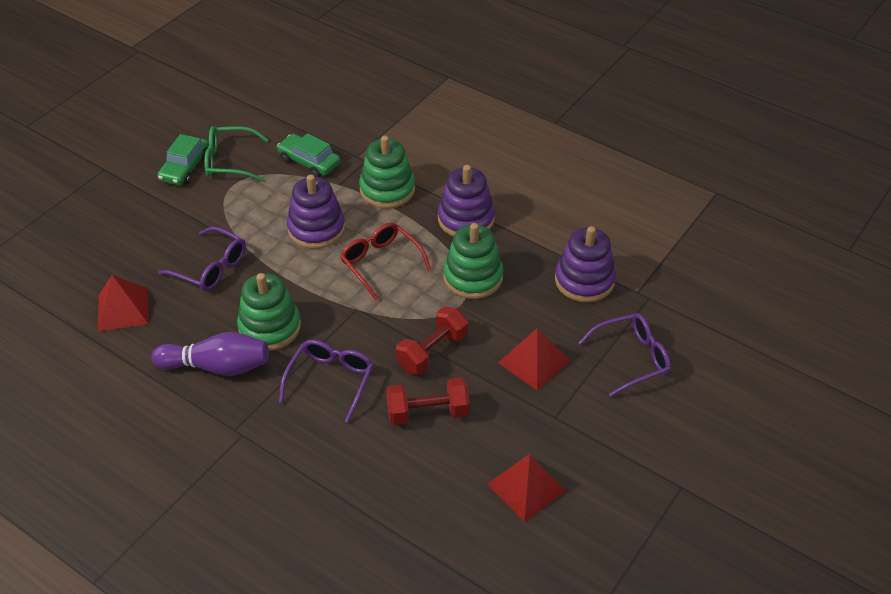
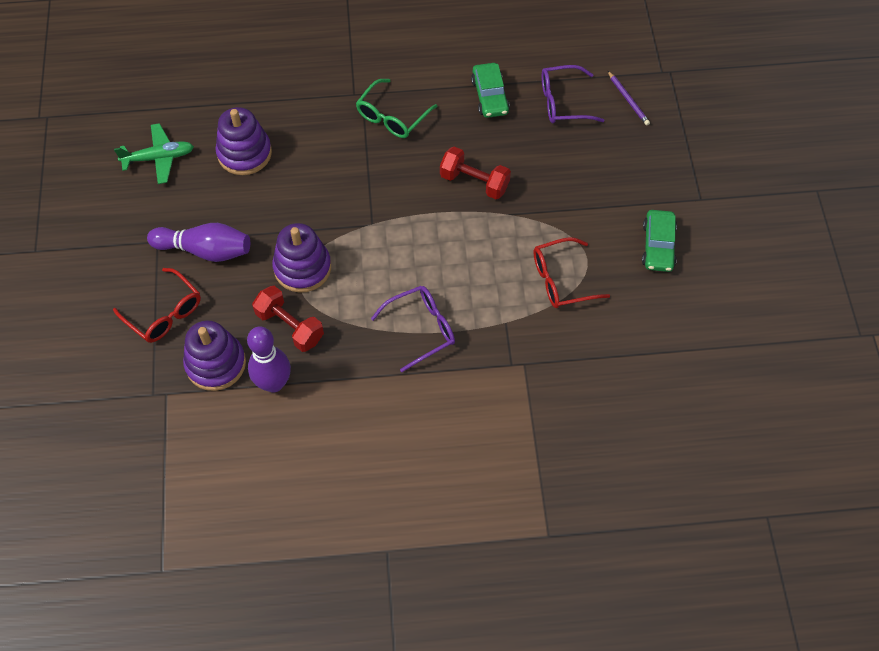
green plane: 0 -> 1
green stacking toy: 3 -> 0
purple bowling pin: 1 -> 2
purple glasses: 3 -> 2
purple pencil: 0 -> 1
red glasses: 1 -> 2
red pyramid: 3 -> 0

